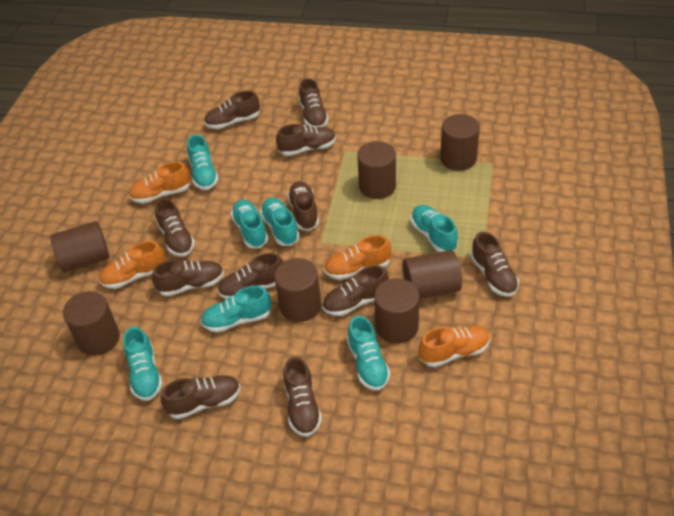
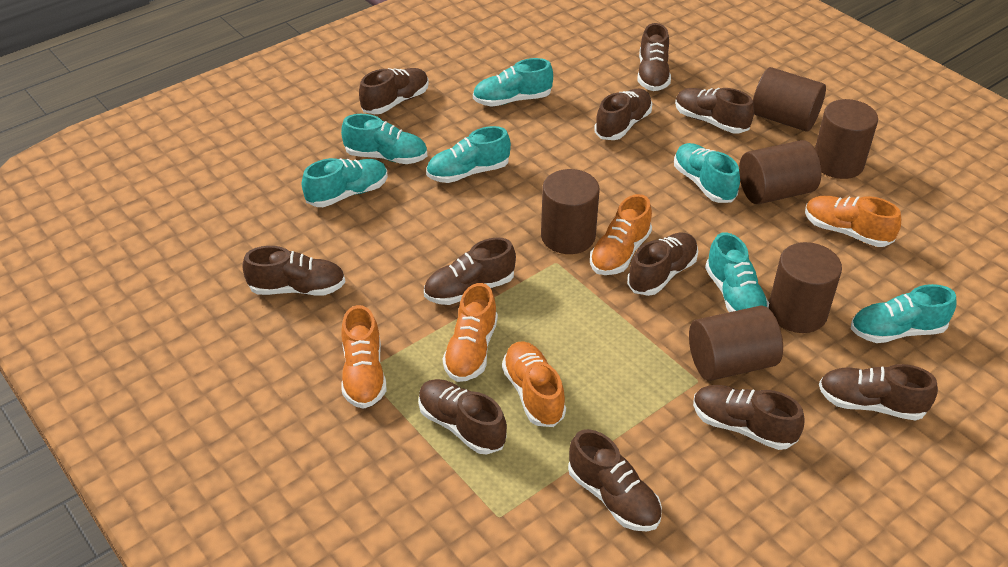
brown cylinder: 7 -> 6
orange shoe: 4 -> 5

